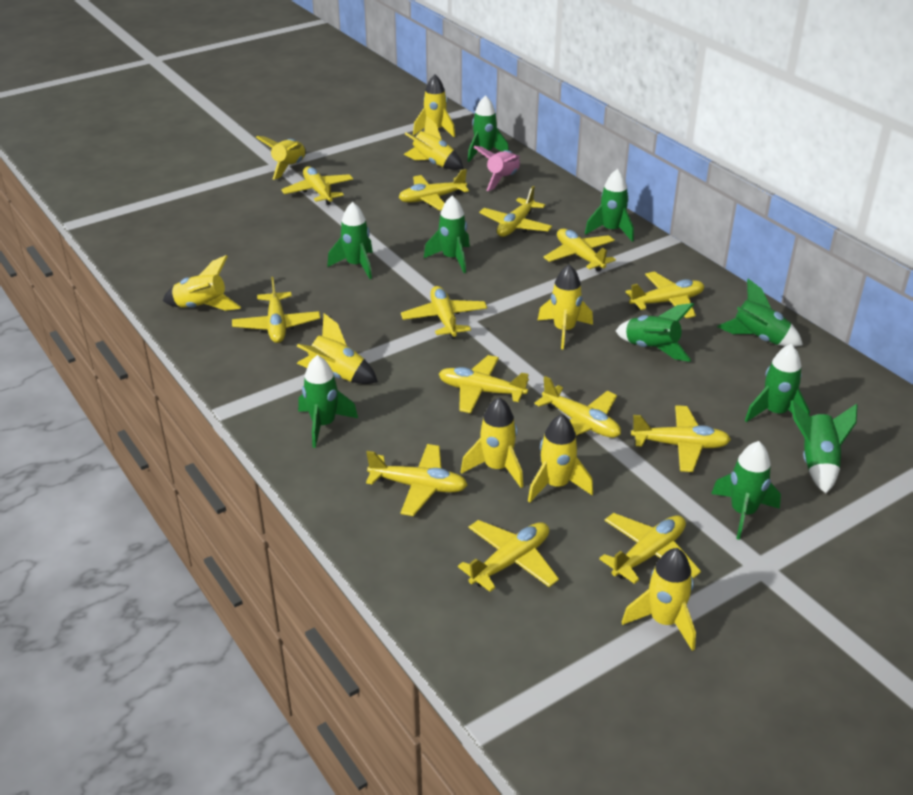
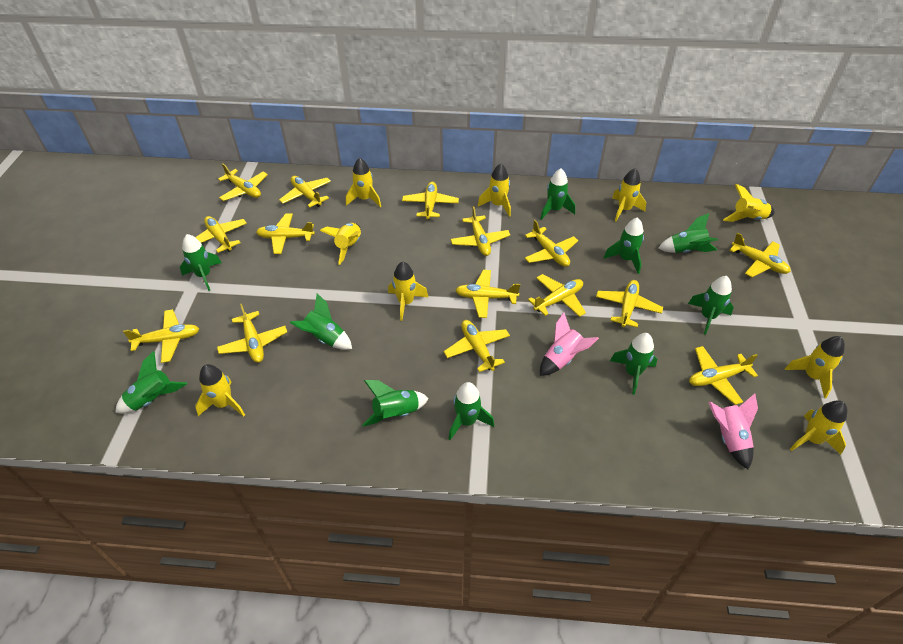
pink rocket: 1 -> 2
yellow plane: 13 -> 15

